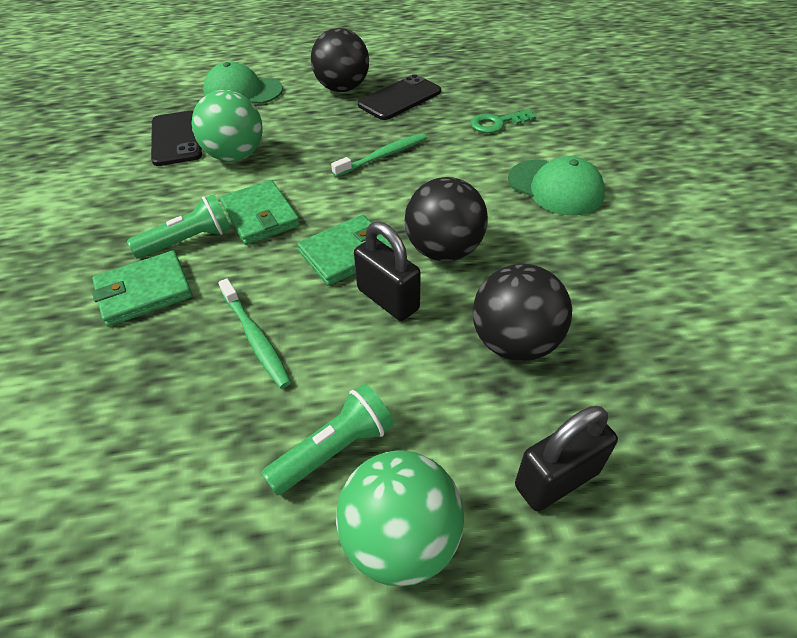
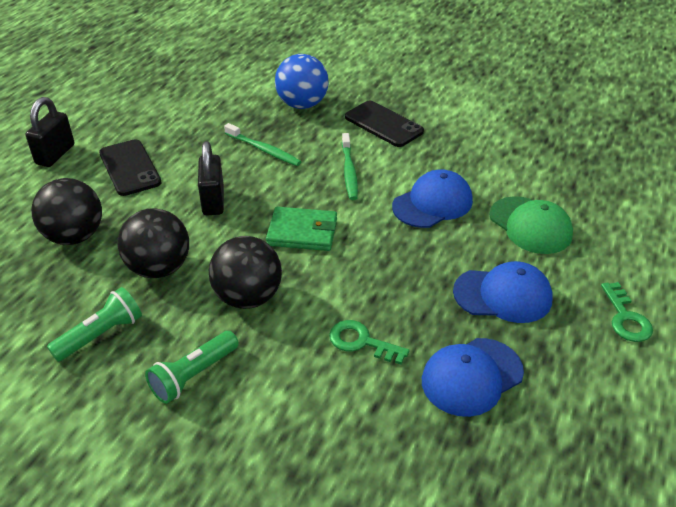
blue ball: 0 -> 1
blue cap: 0 -> 3
green ball: 2 -> 0
green cap: 2 -> 1
green key: 1 -> 2
green wallet: 3 -> 1

